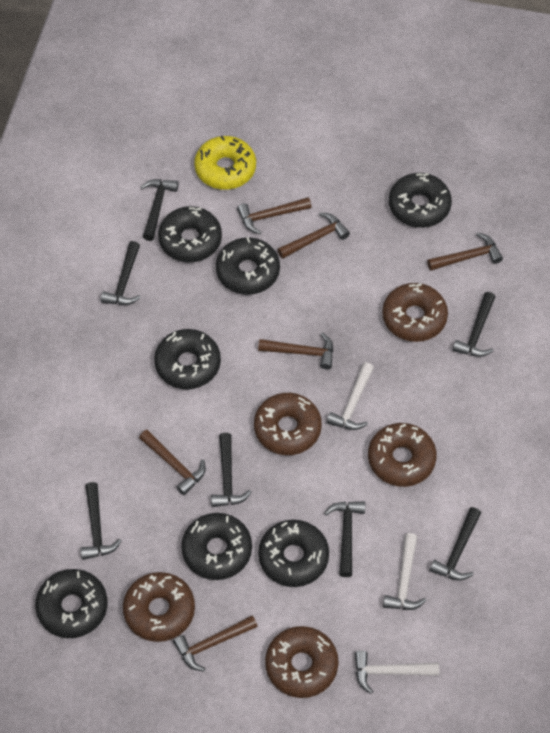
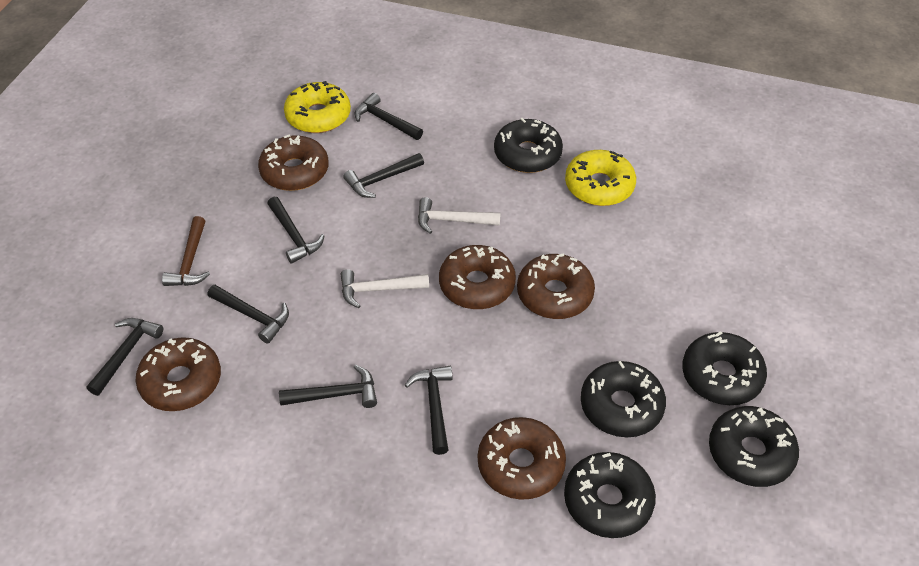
black donut: 7 -> 5
brown hammer: 6 -> 1
white hammer: 3 -> 2
yellow donut: 1 -> 2

